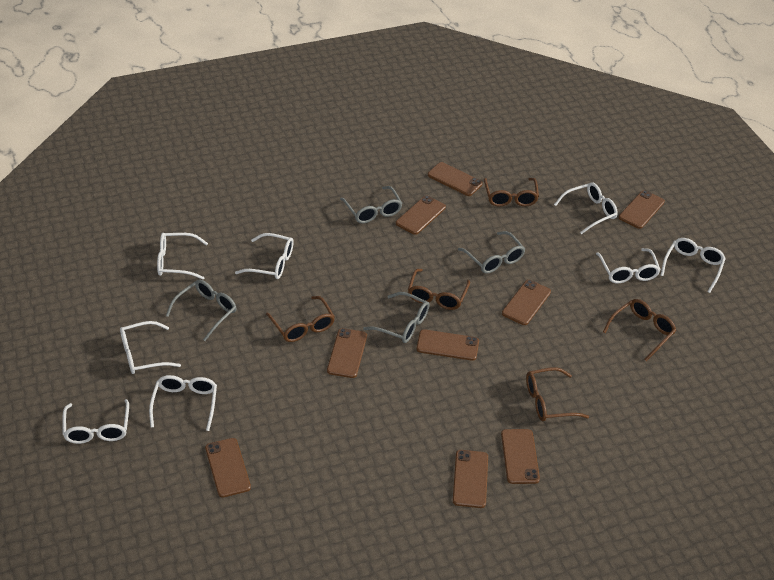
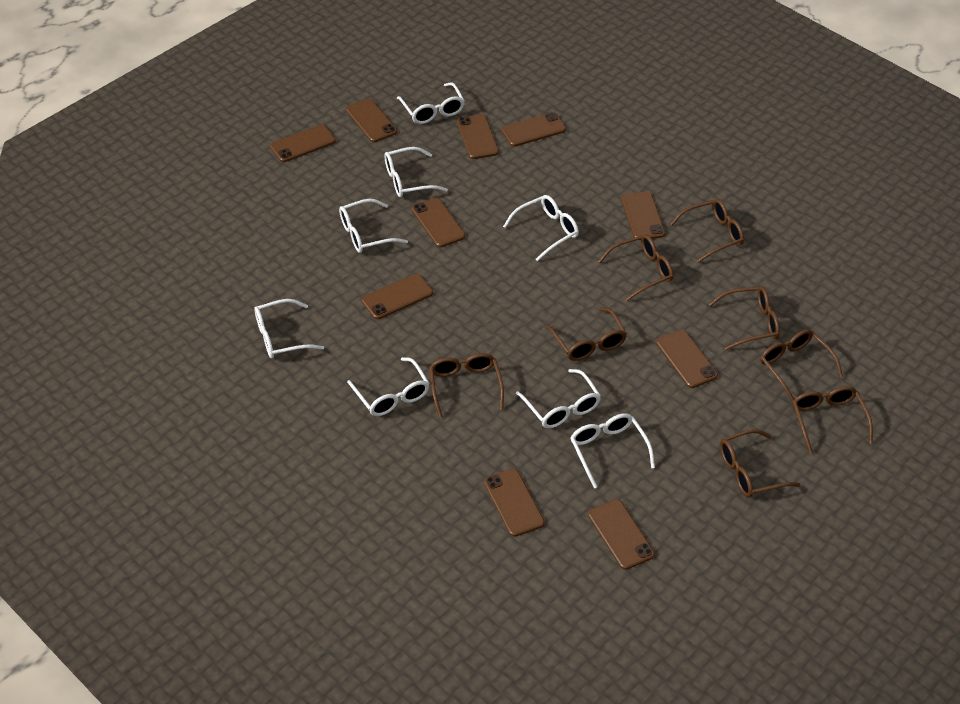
brown glasses: 5 -> 8
brown phone: 9 -> 10
grey glasses: 4 -> 0

